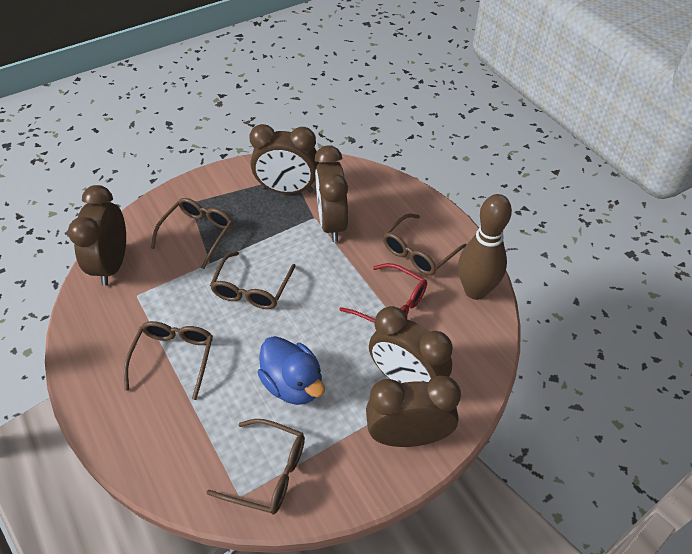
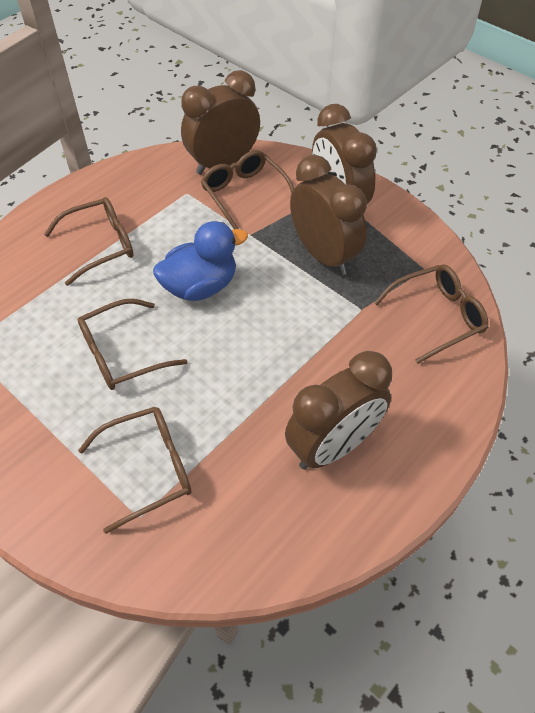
brown bowling pin: 1 -> 0
brown clock: 5 -> 4
red glasses: 1 -> 0

